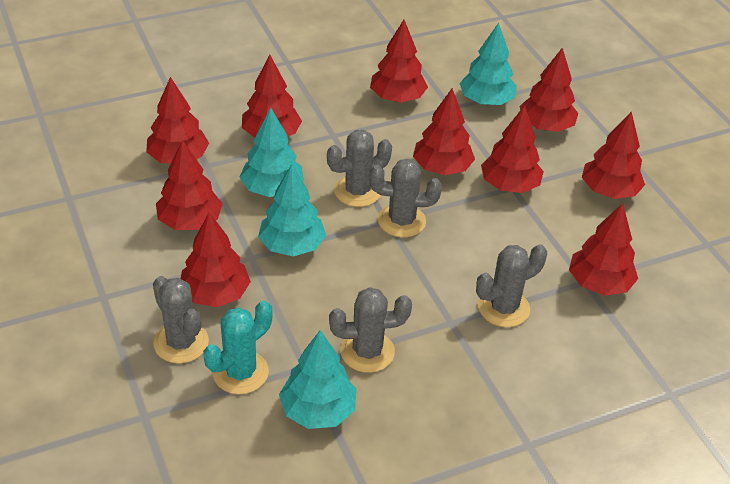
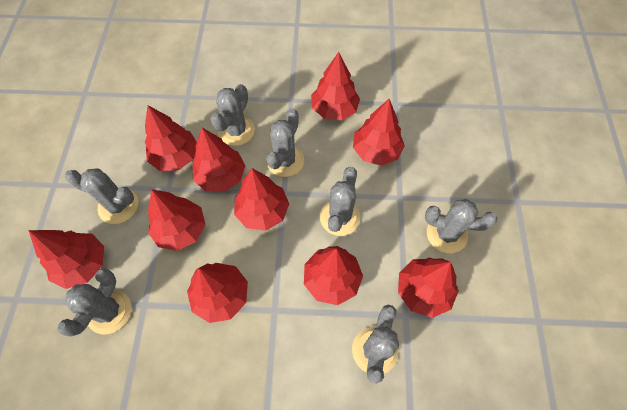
grey cactus: 5 -> 7
turquoise cactus: 1 -> 0
turquoise tree: 4 -> 0

